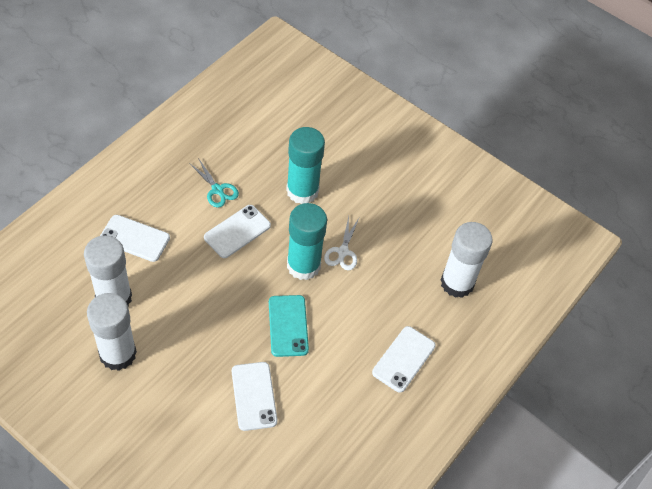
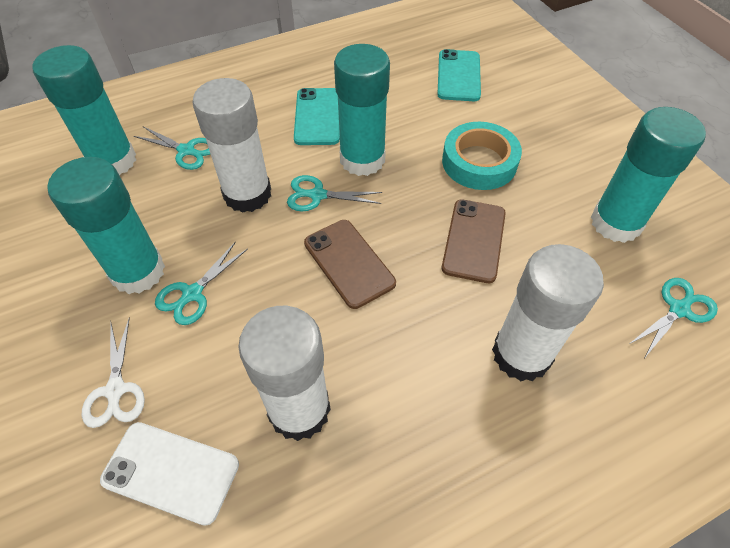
brown phone: 0 -> 2
turquoise glue stick: 2 -> 4
turquoise phone: 1 -> 2
turquoise scissors: 1 -> 4
turquoise tape: 0 -> 1
white phone: 4 -> 1

